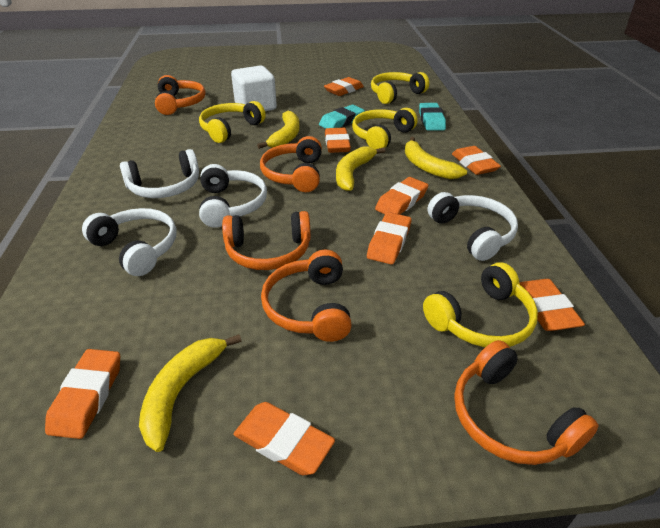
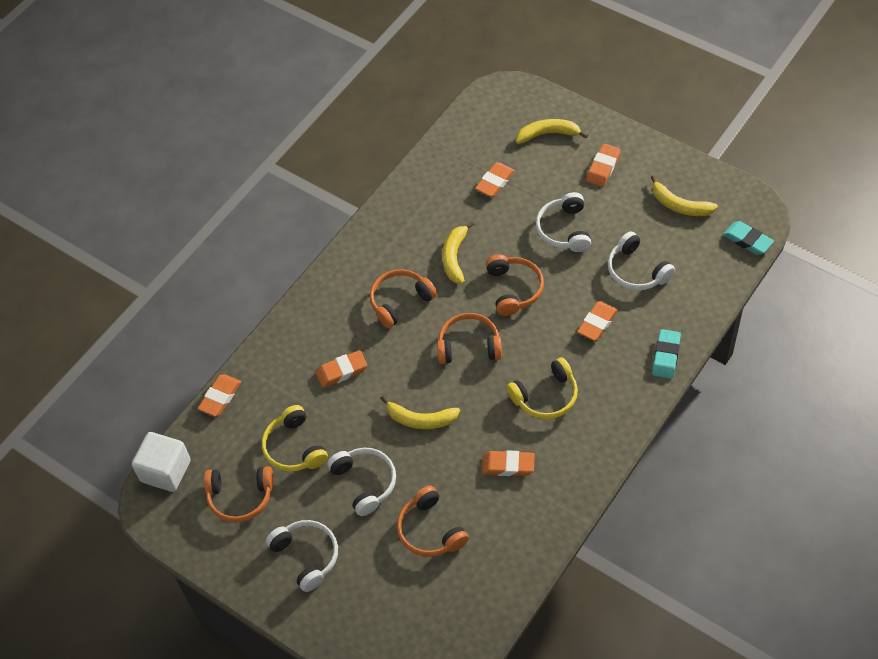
orange eraser: 8 -> 6
yellow headphones: 4 -> 2

